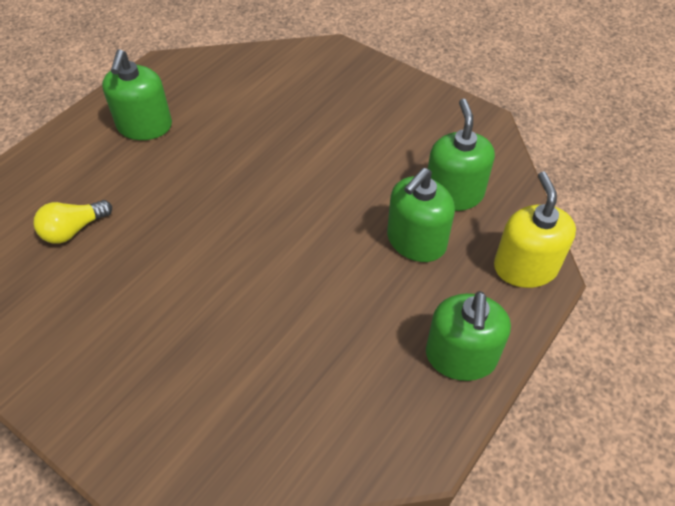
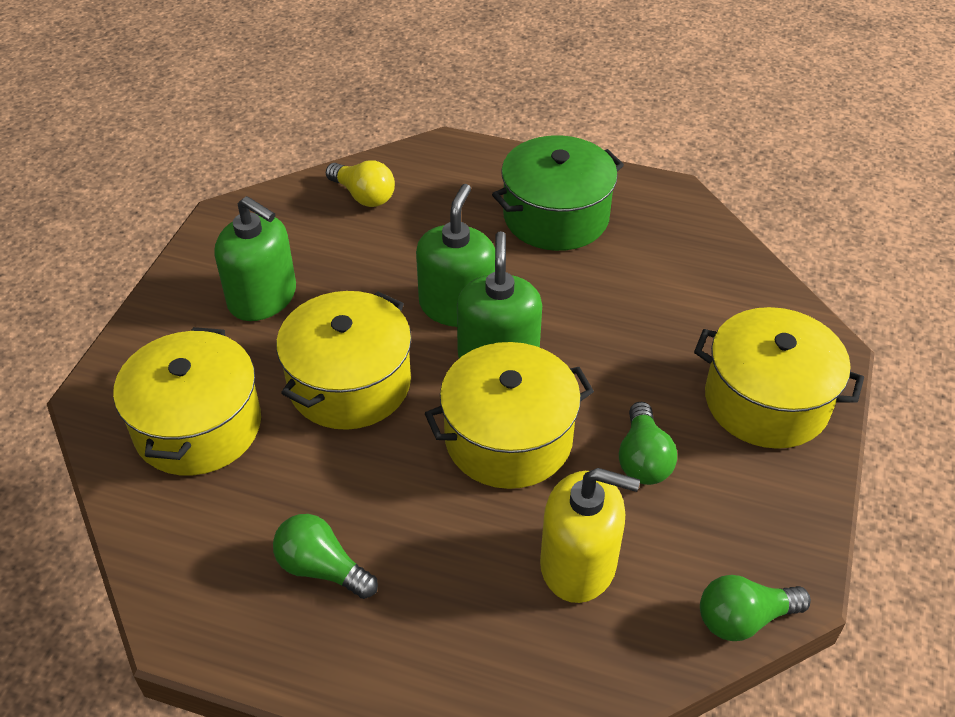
green light bulb: 0 -> 3
green pot: 0 -> 1
green soap dispenser: 4 -> 3
yellow pot: 0 -> 4

